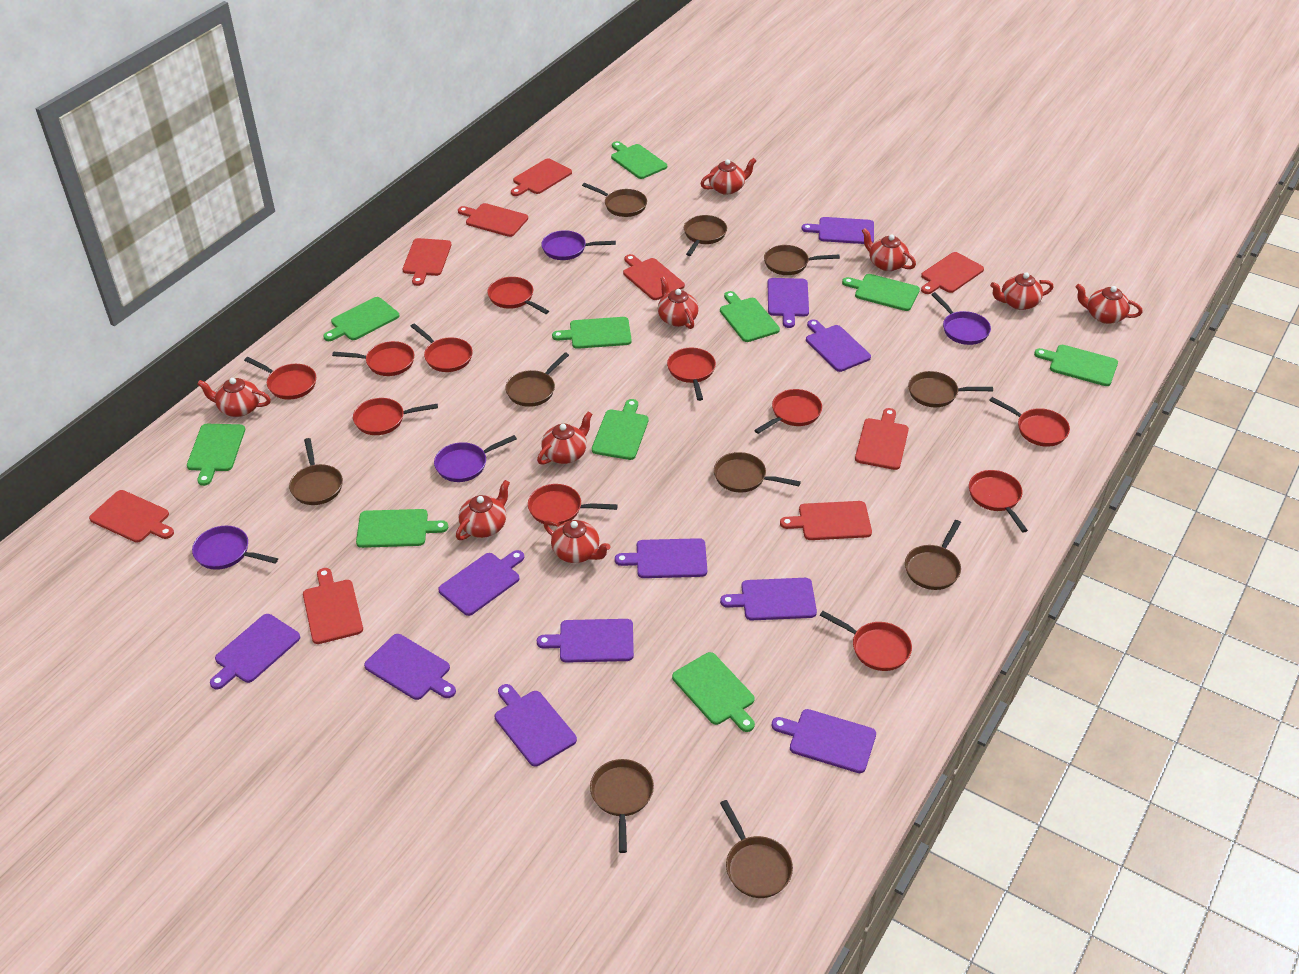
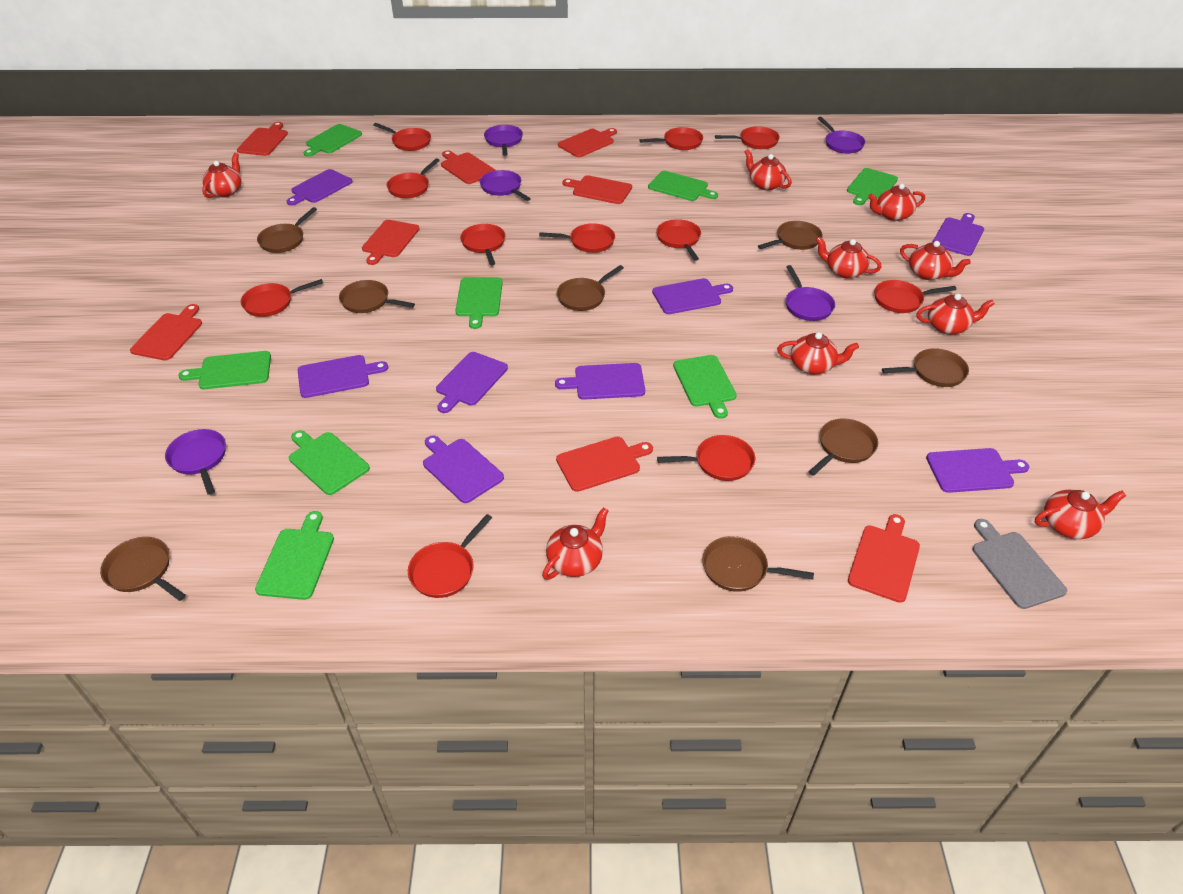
brown pan: 10 -> 8
green cutting board: 10 -> 8
grey cutting board: 0 -> 1
purple cutting board: 11 -> 8
purple pan: 4 -> 5
red cutting board: 9 -> 8

